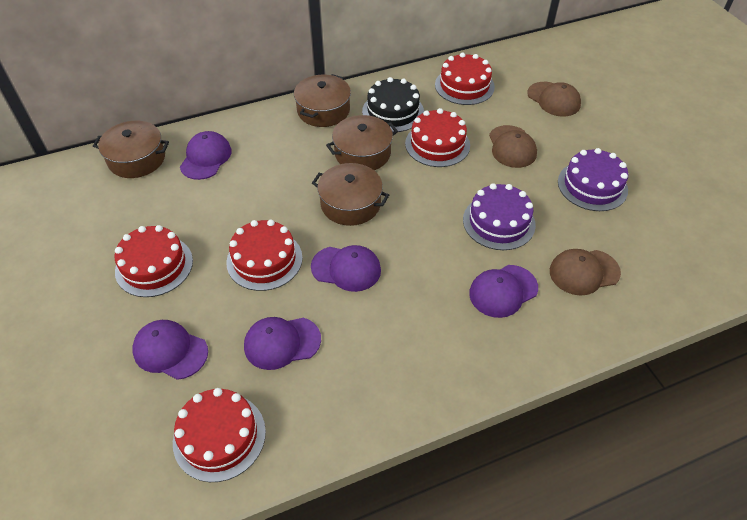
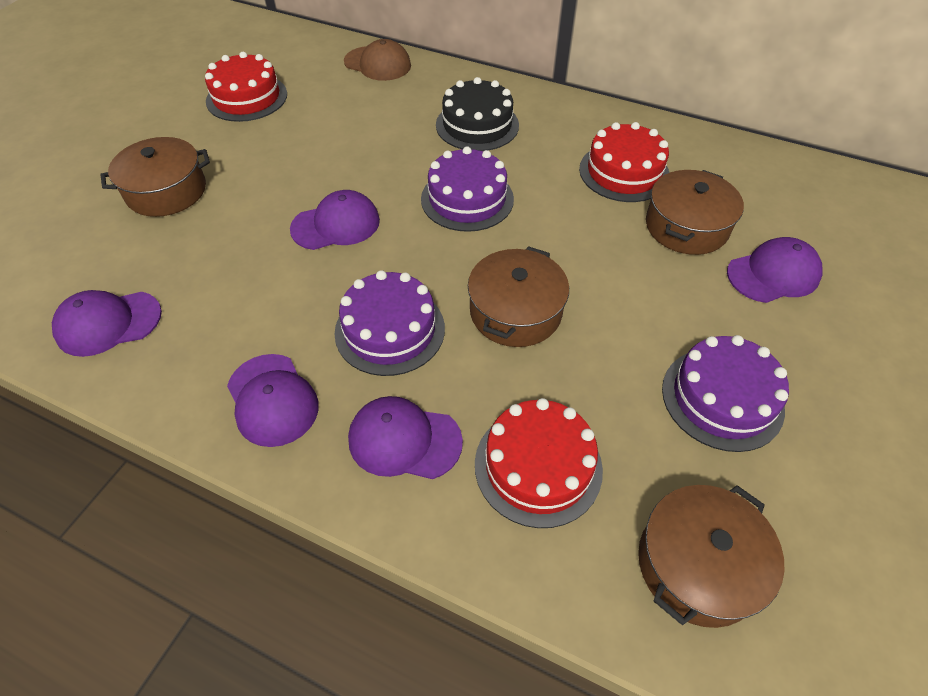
brown cap: 3 -> 1
purple cake: 2 -> 3
red cake: 5 -> 3

